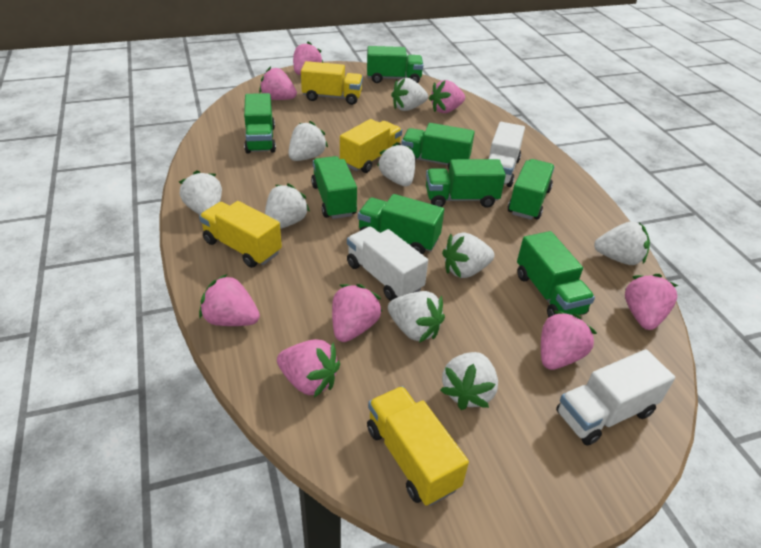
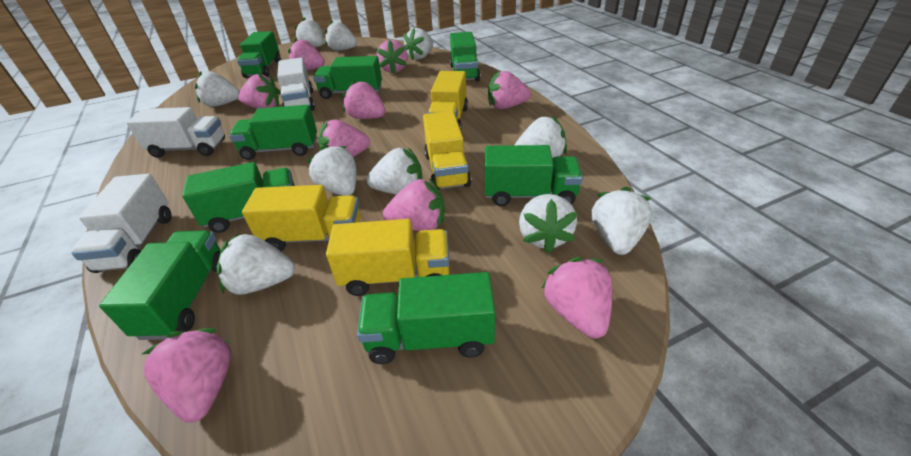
pink strawberry: 8 -> 9
white strawberry: 9 -> 10

